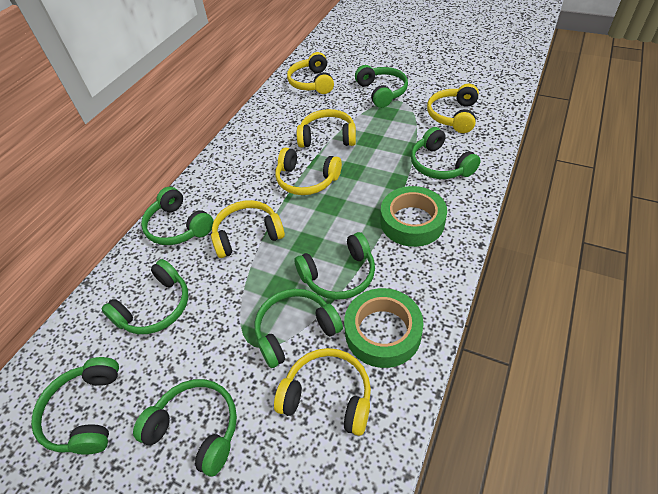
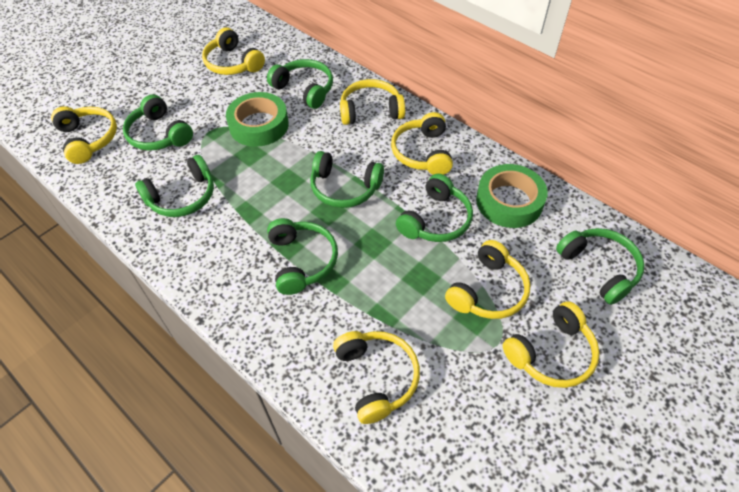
green headphones: 8 -> 7
yellow headphones: 6 -> 7

